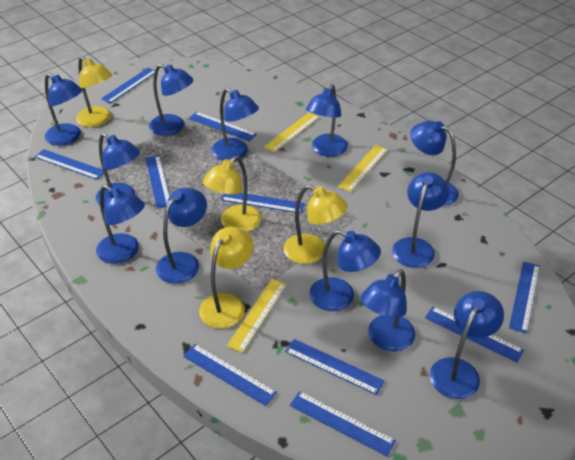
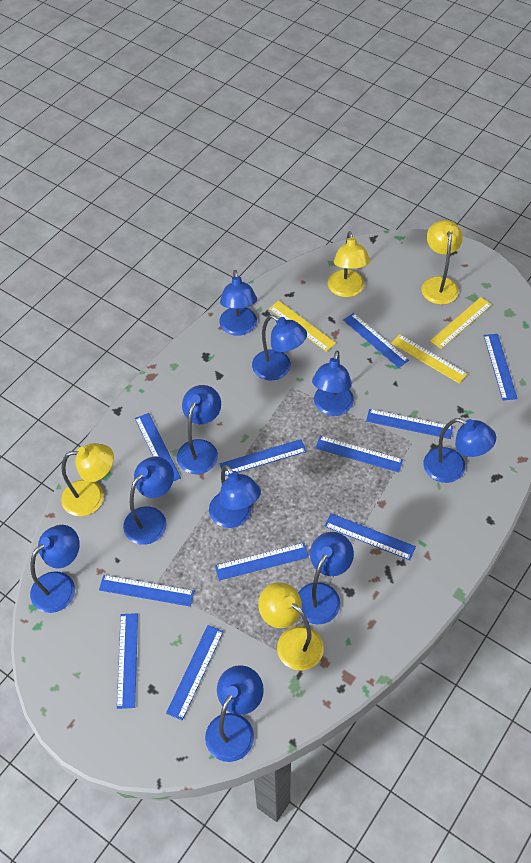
blue lamp: 12 -> 10
blue ruler: 10 -> 11

